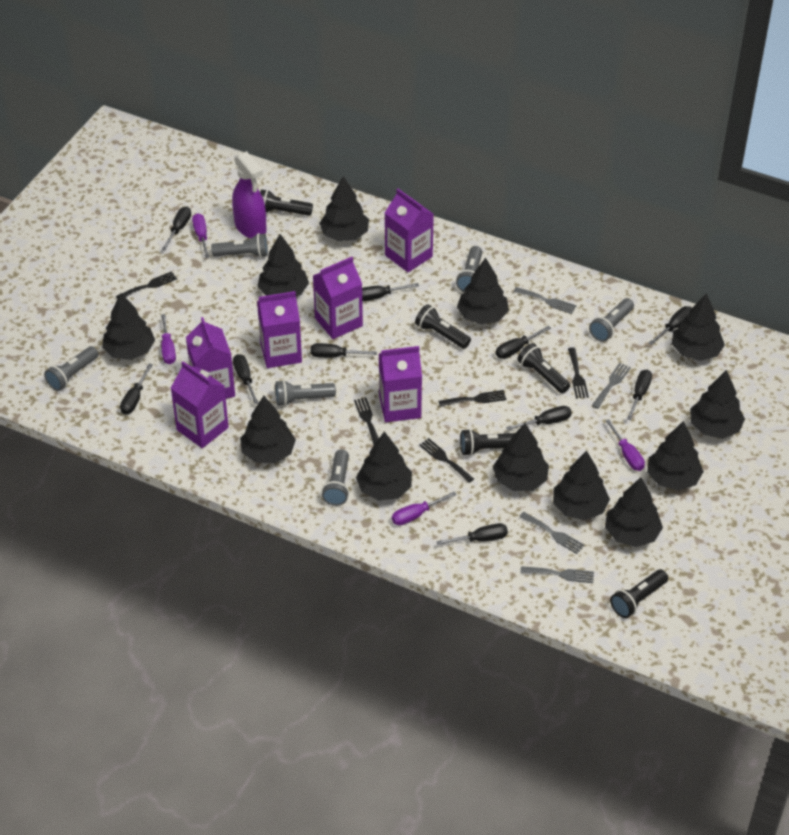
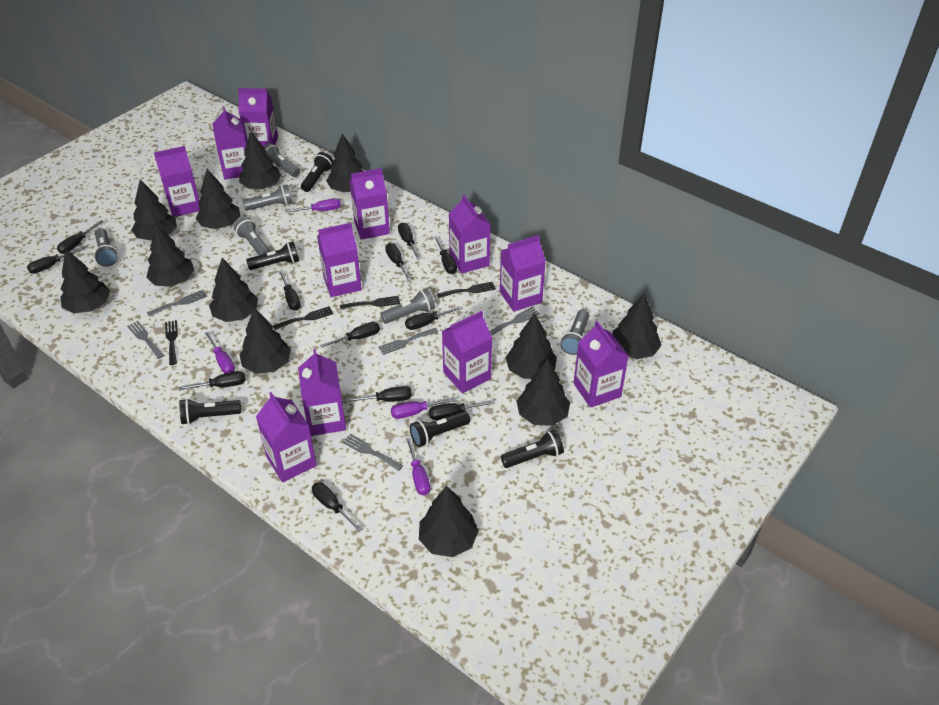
black fork: 5 -> 4
black screwdriver: 10 -> 12
grey fork: 4 -> 5
purple carton: 6 -> 11
purple spray bottle: 1 -> 0

